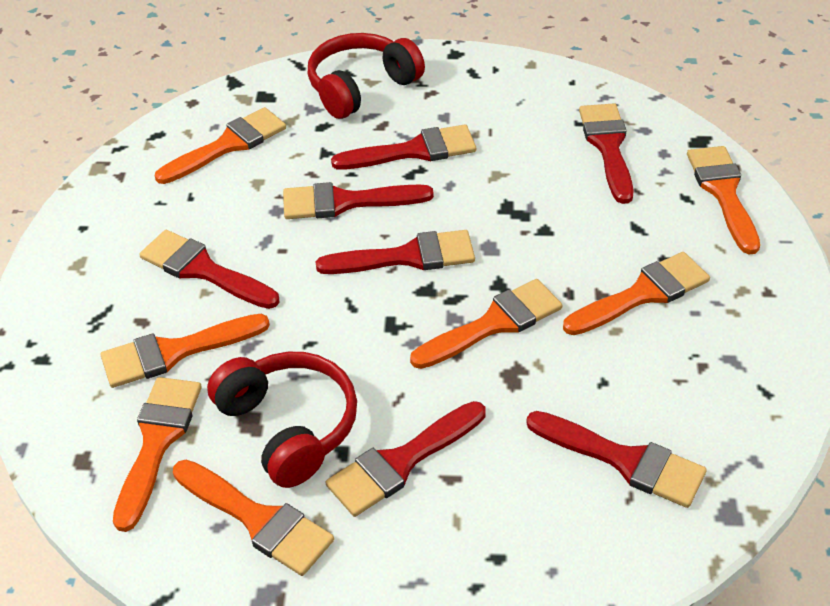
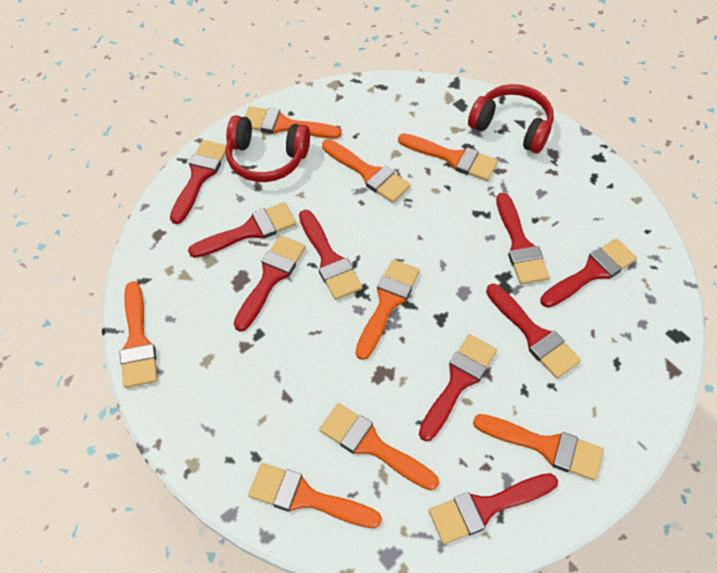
orange brush: 7 -> 8
red brush: 7 -> 9

